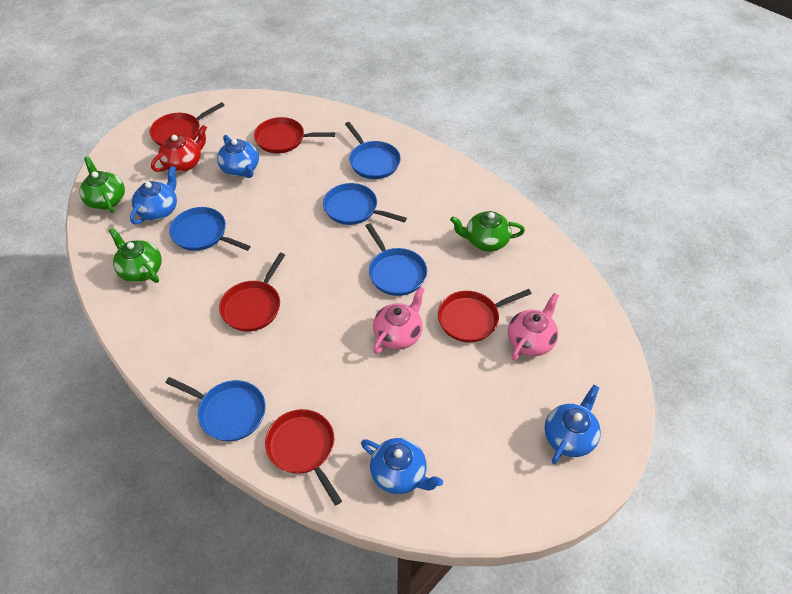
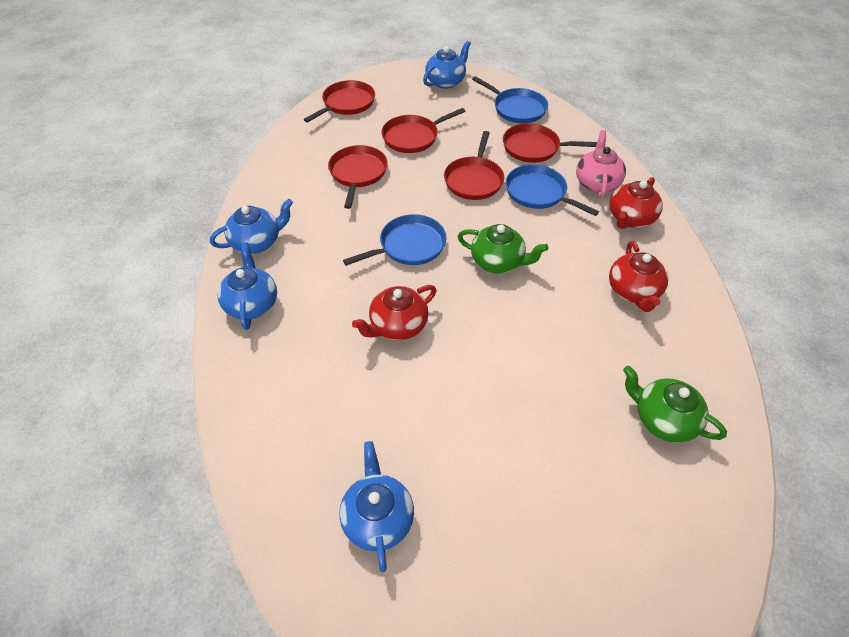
blue pan: 5 -> 3
green teapot: 3 -> 2
pink teapot: 2 -> 1
red teapot: 1 -> 3

